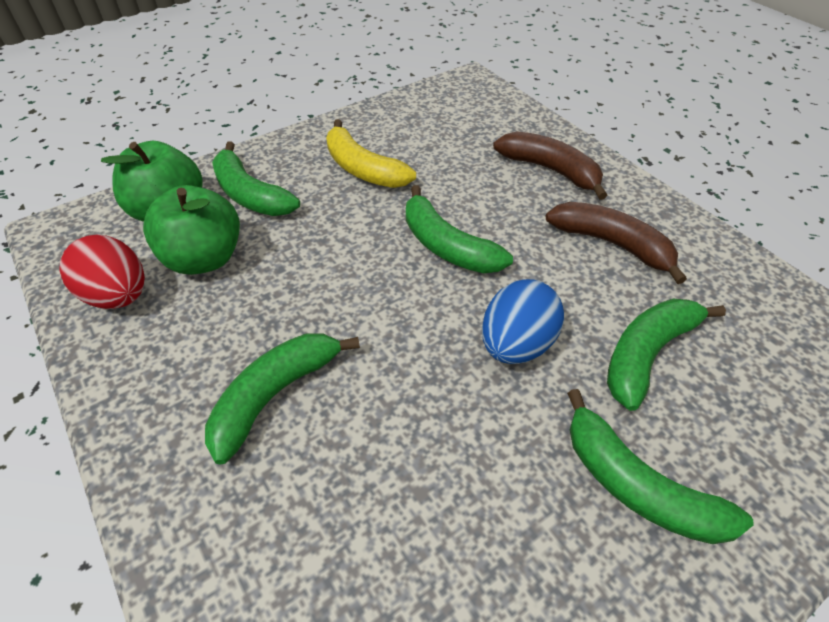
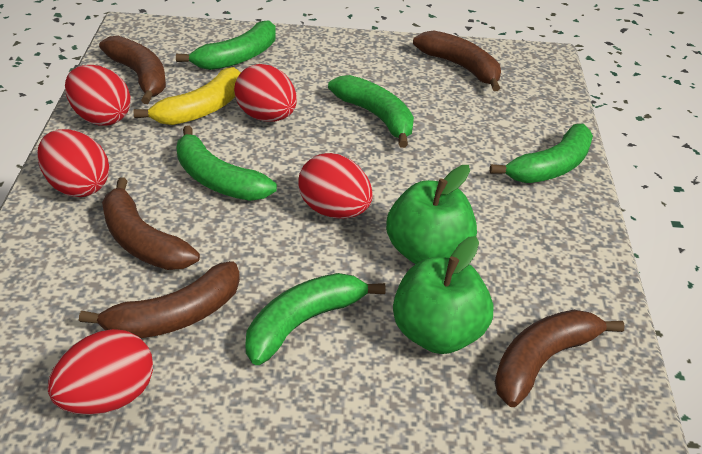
blue egg: 1 -> 0
brown banana: 2 -> 5
red egg: 1 -> 5

